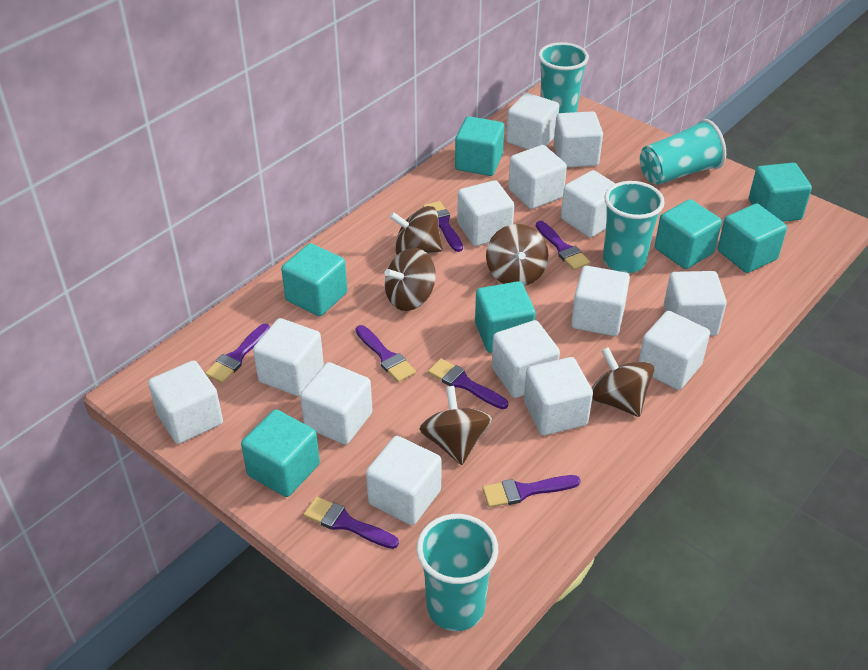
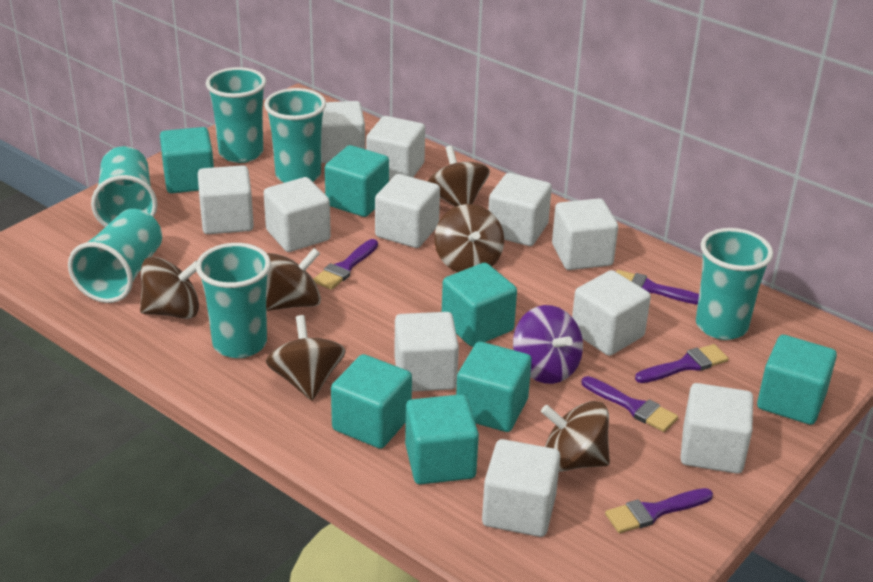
brown spinning top: 5 -> 6
purple brush: 7 -> 5
purple spinning top: 0 -> 1
turquoise cup: 4 -> 6
white cube: 14 -> 11

